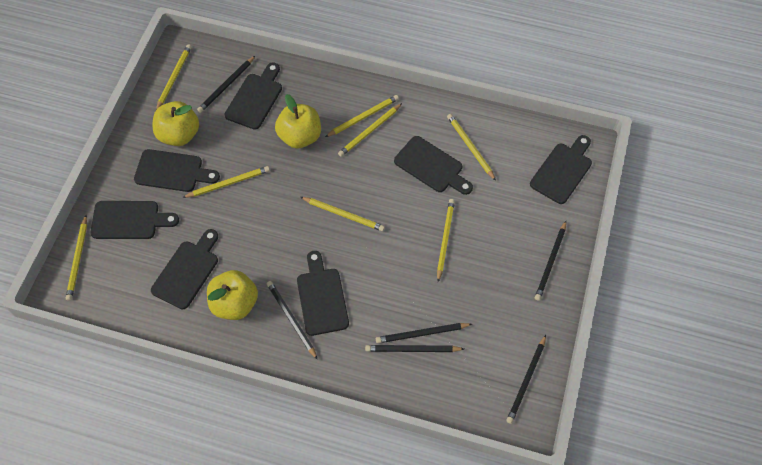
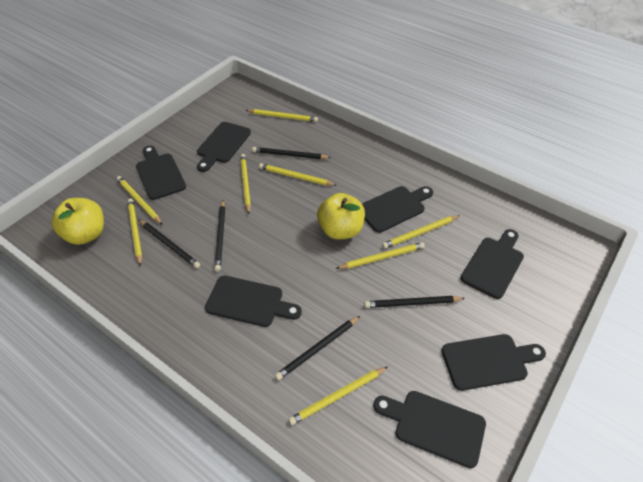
black pencil: 6 -> 5
yellow apple: 3 -> 2

